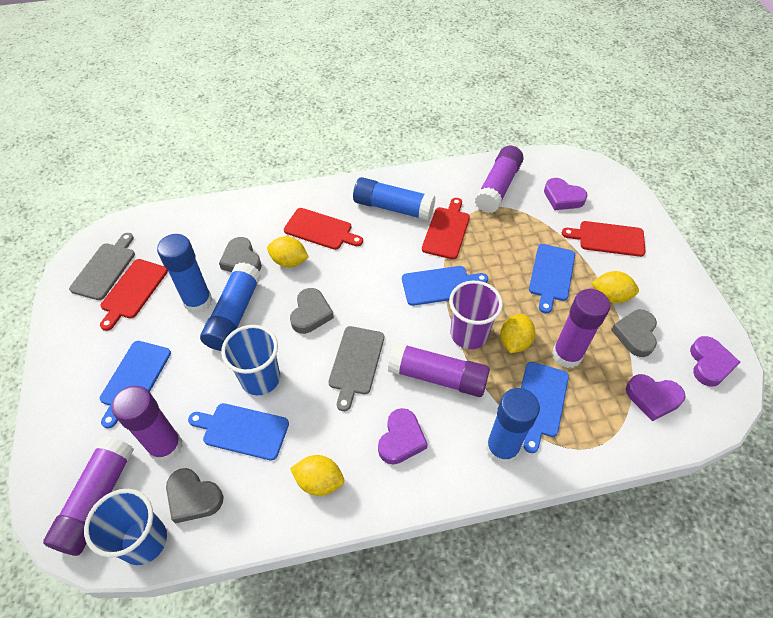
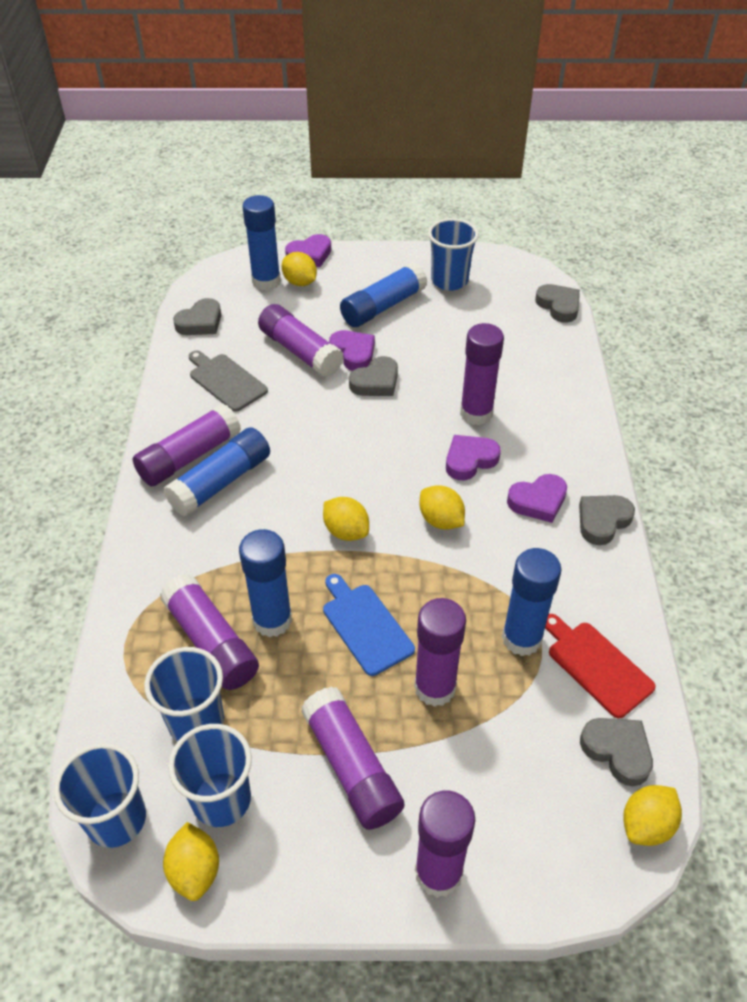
blue cup: 2 -> 4
blue cutting board: 5 -> 1
blue glue stick: 4 -> 5
grey cutting board: 2 -> 1
grey heart: 4 -> 5
purple cup: 1 -> 0
purple glue stick: 5 -> 7
red cutting board: 4 -> 1
yellow lemon: 4 -> 5

